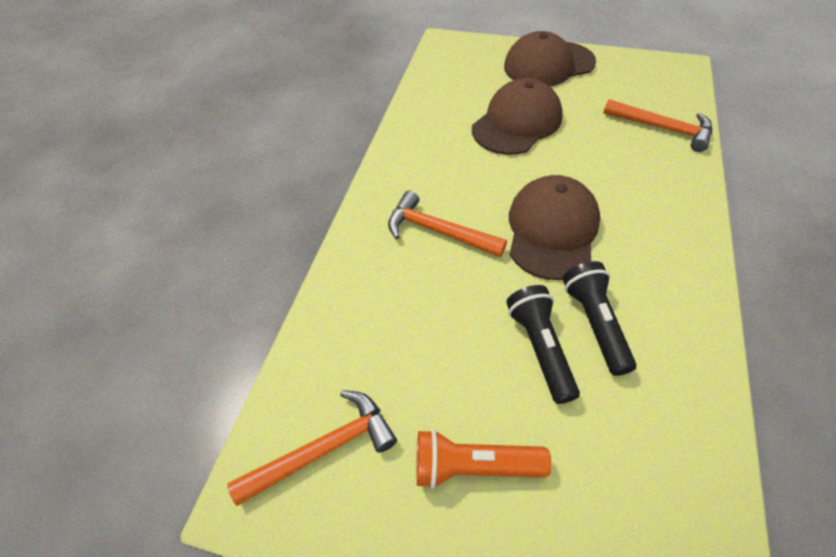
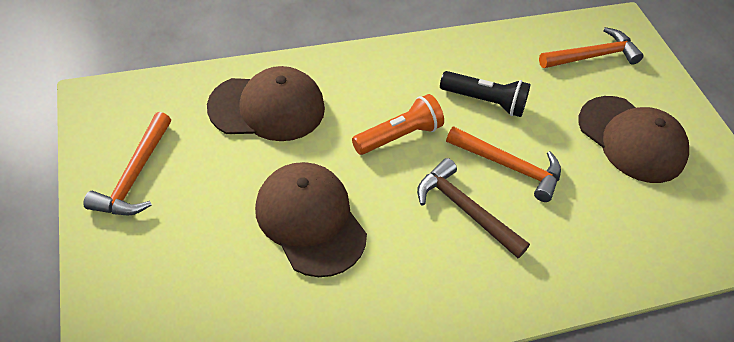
black flashlight: 2 -> 1
brown hammer: 0 -> 1

